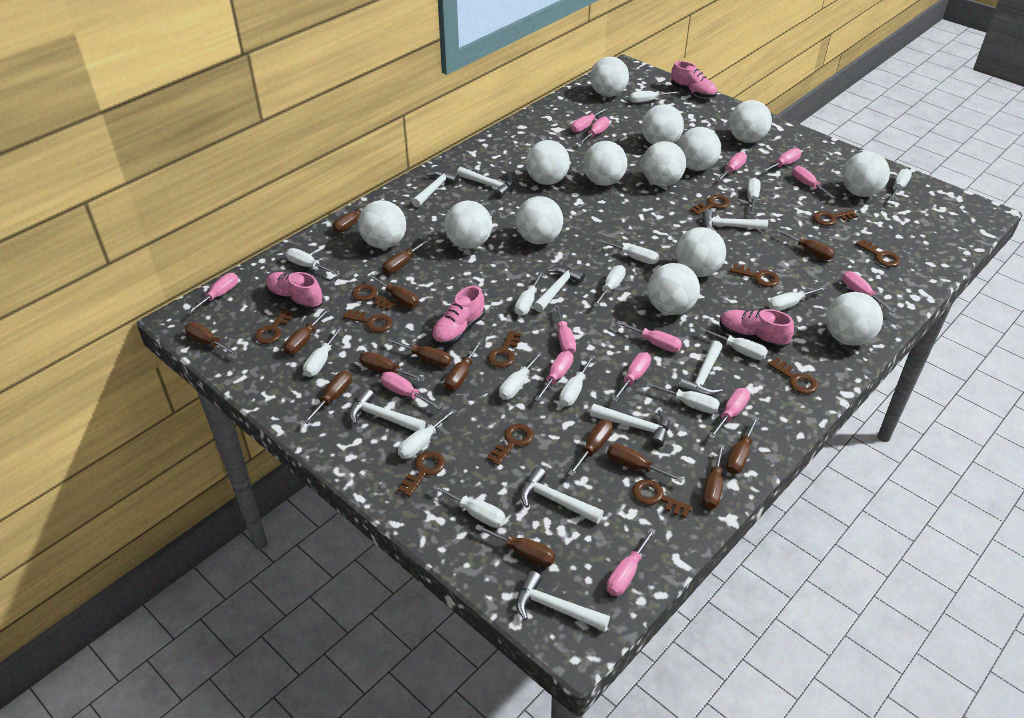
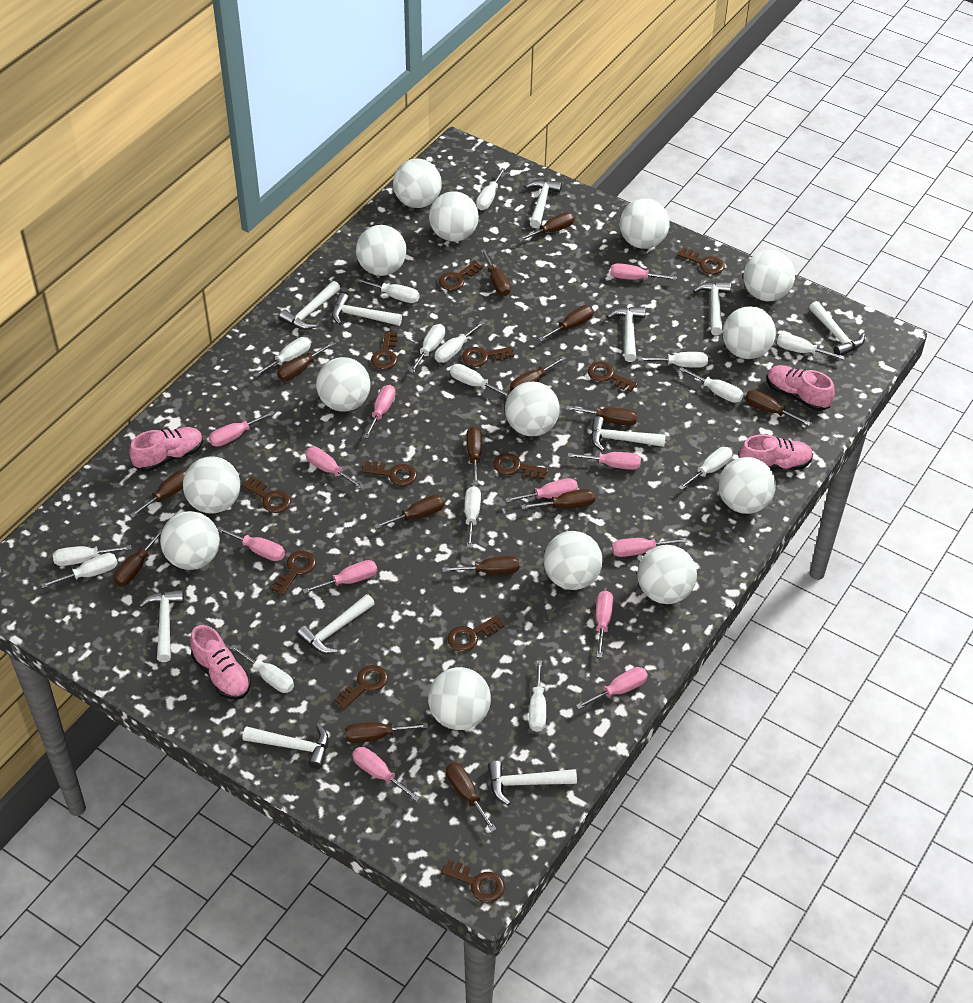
pink screwdriver: 14 -> 12
white hammer: 9 -> 11

